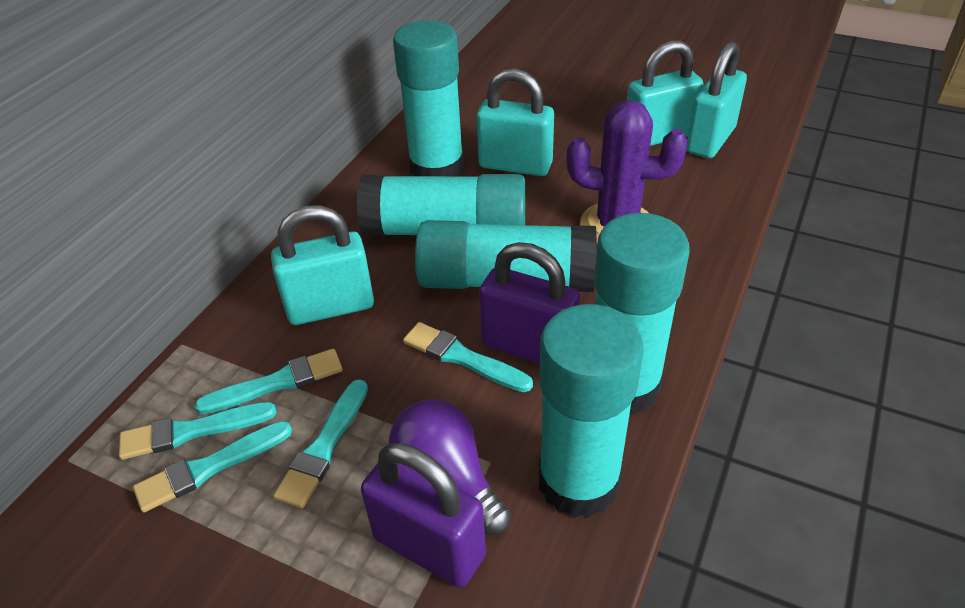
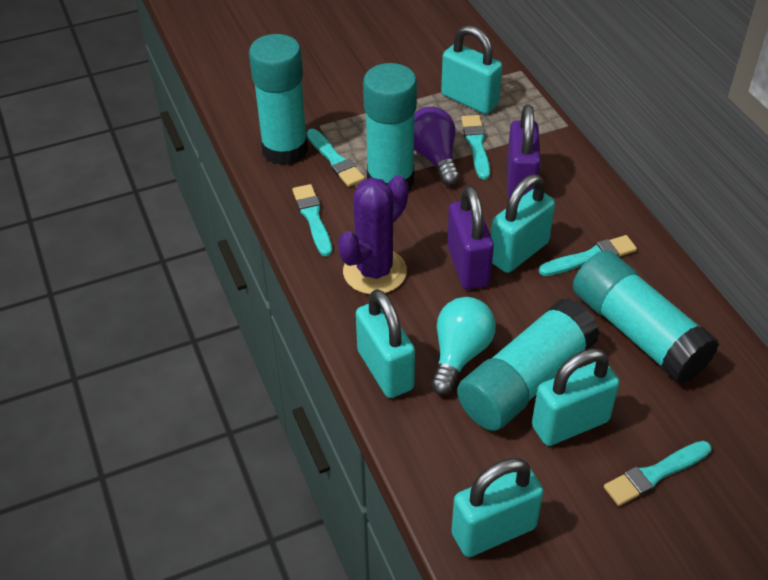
turquoise glue stick: 5 -> 4
turquoise light bulb: 0 -> 1
turquoise padlock: 4 -> 5

